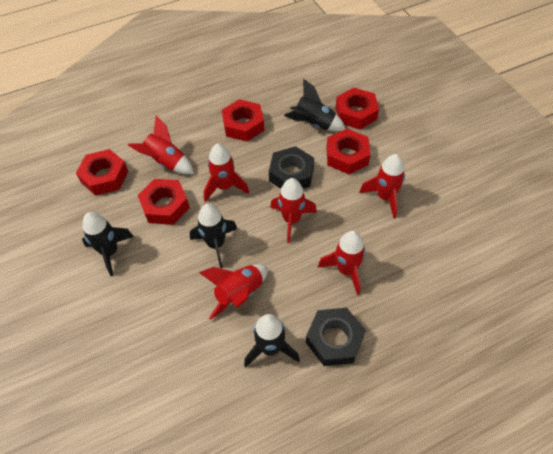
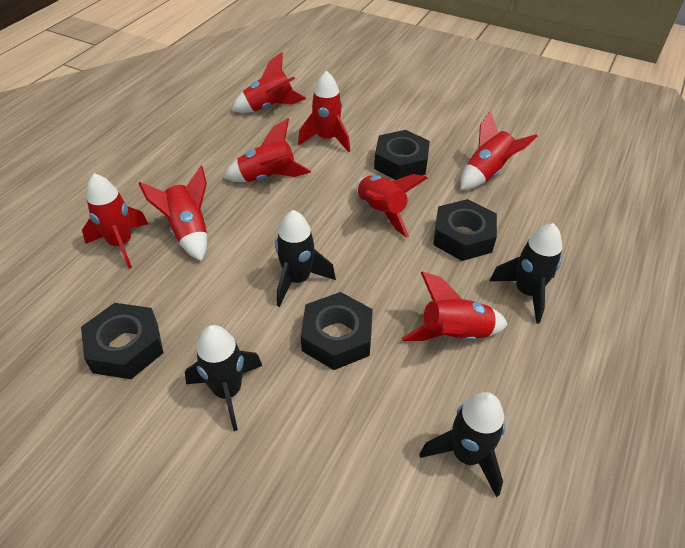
black nut: 2 -> 4
red nut: 5 -> 0
red rocket: 6 -> 8

